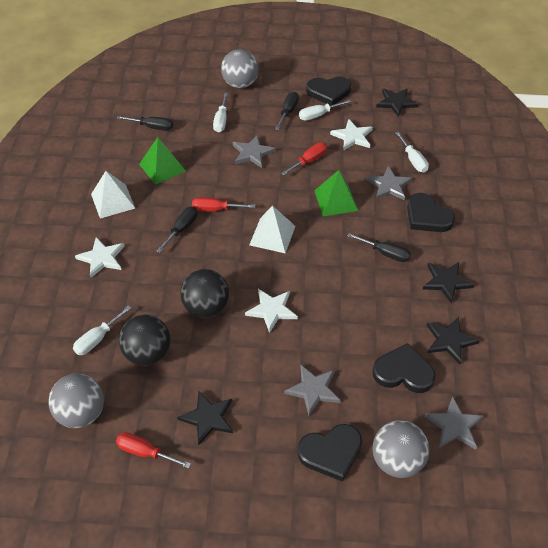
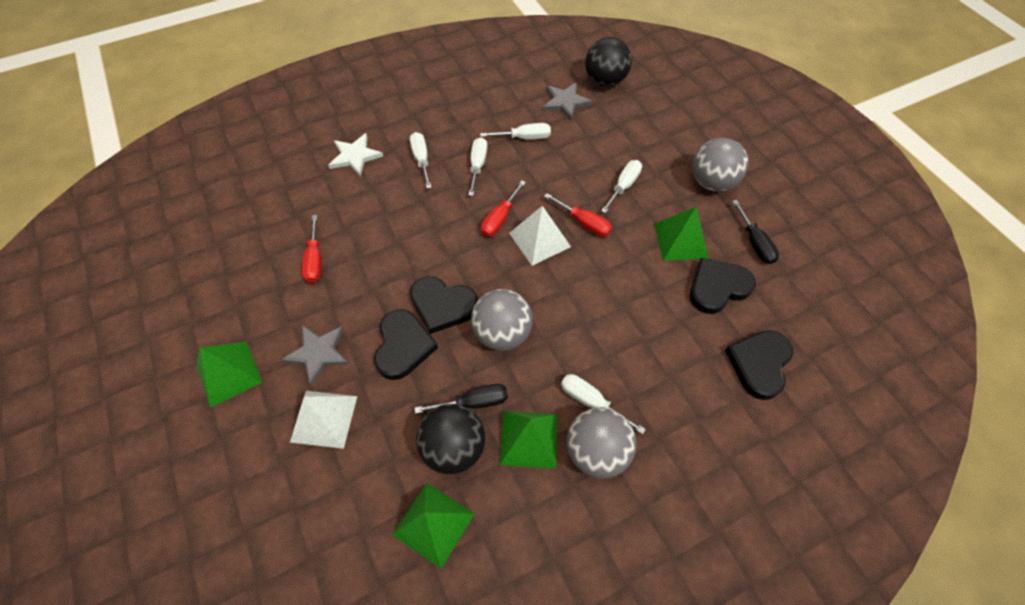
black screwdriver: 4 -> 2
black star: 4 -> 0
green pyramid: 2 -> 4
grey star: 4 -> 2
white screwdriver: 4 -> 5
white star: 3 -> 1

